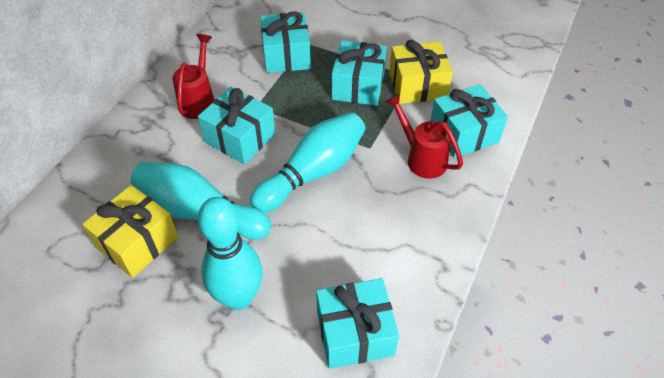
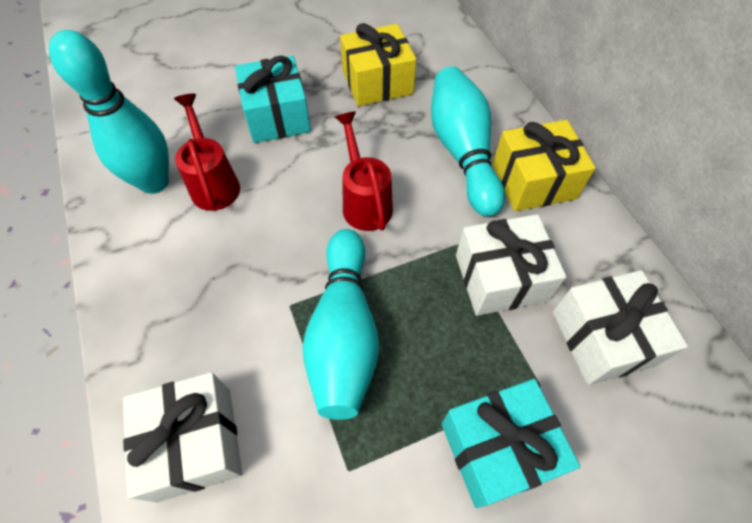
turquoise gift: 5 -> 2
white gift: 0 -> 3

